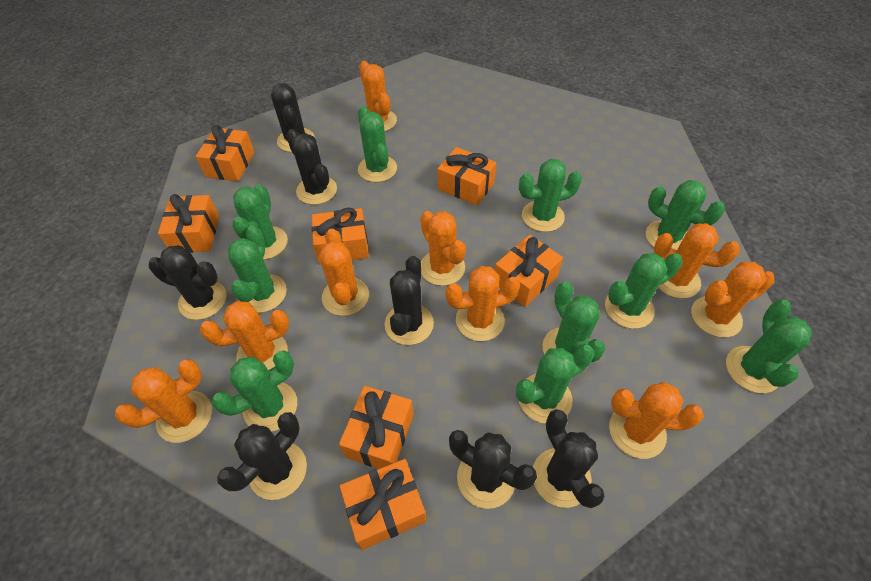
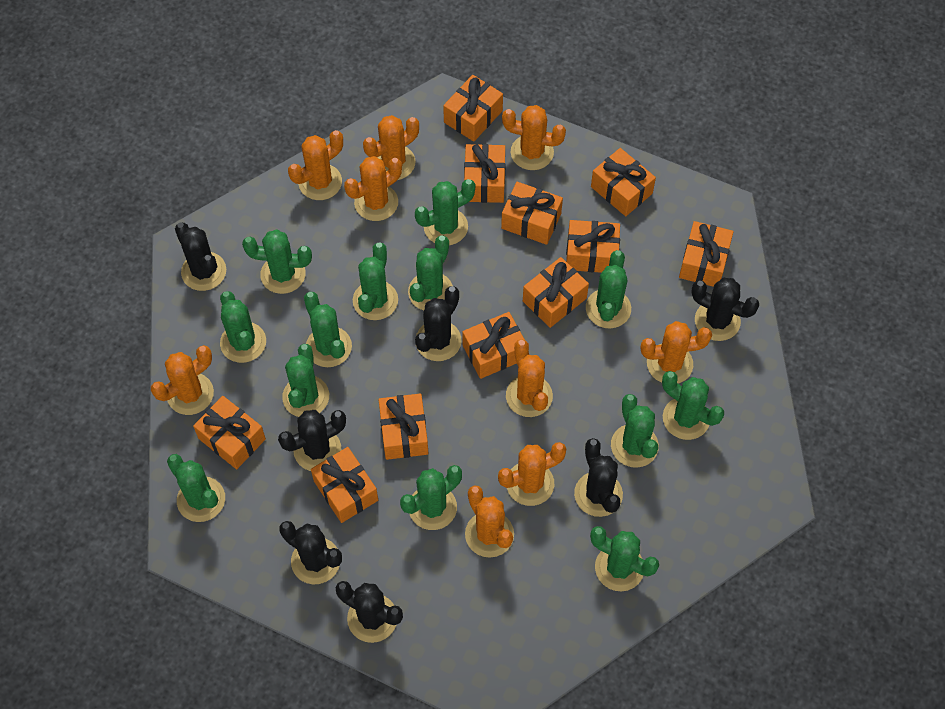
green cactus: 10 -> 13
orange gift: 7 -> 11

